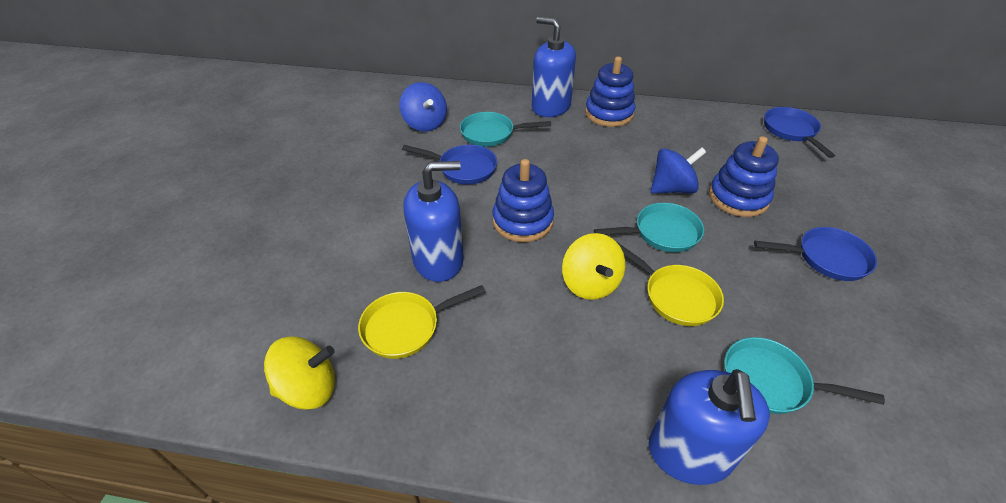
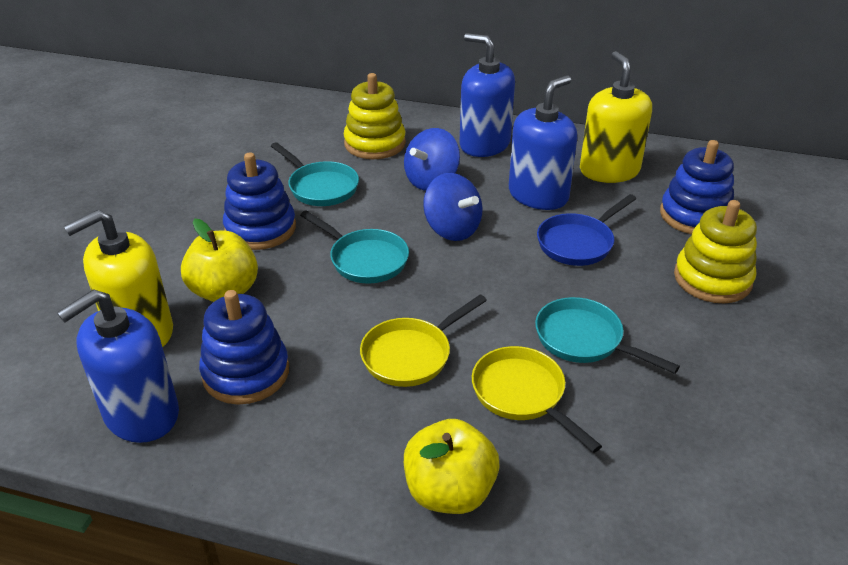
blue pan: 3 -> 1
yellow apple: 0 -> 2
yellow soap dispenser: 0 -> 2
yellow spinning top: 2 -> 0
yellow stacking toy: 0 -> 2

